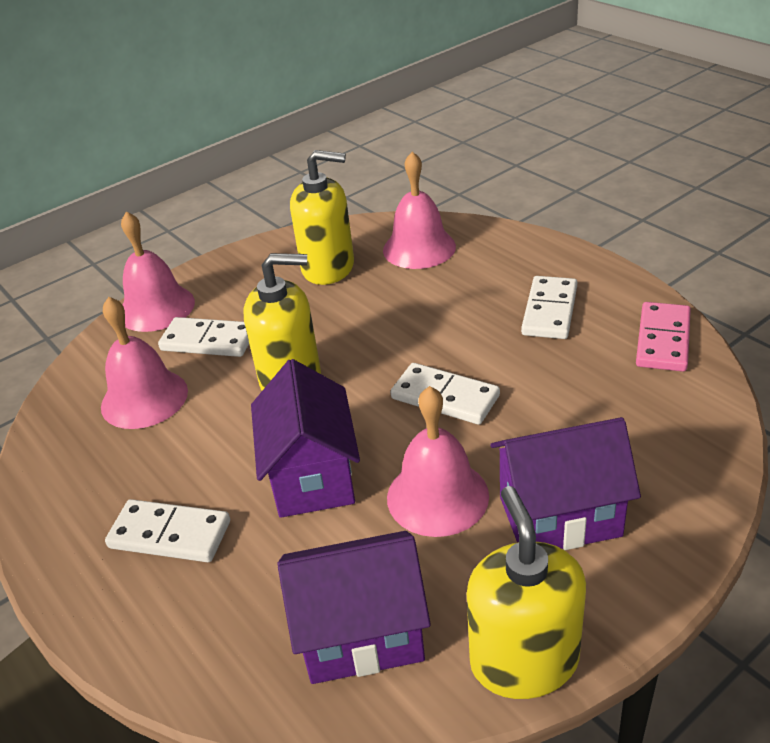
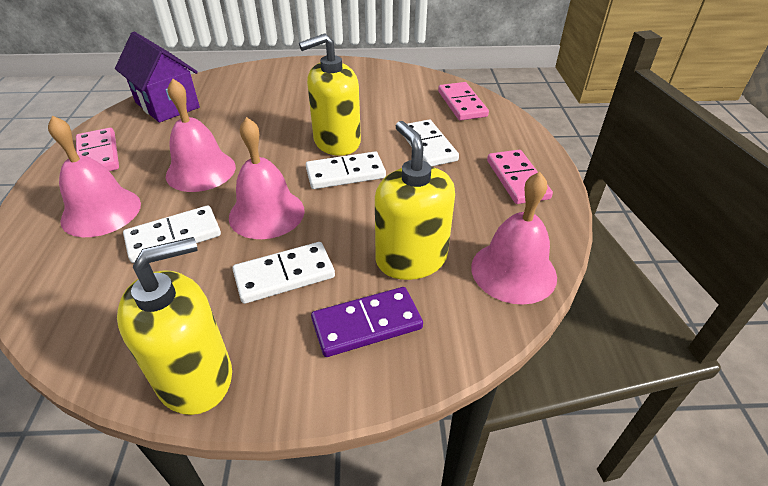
pink domino: 1 -> 3
purple domino: 0 -> 1
purple house: 3 -> 1

